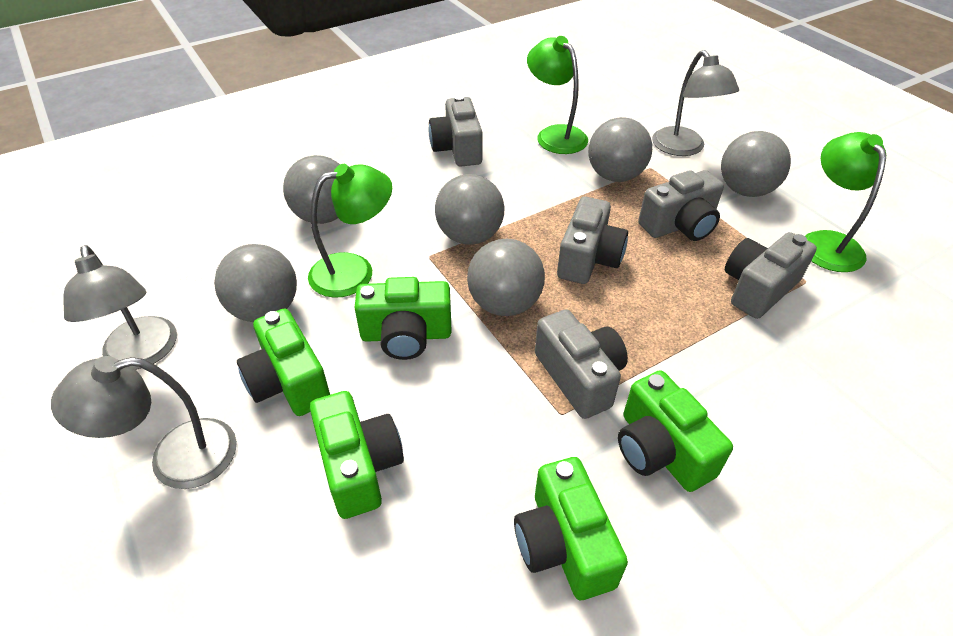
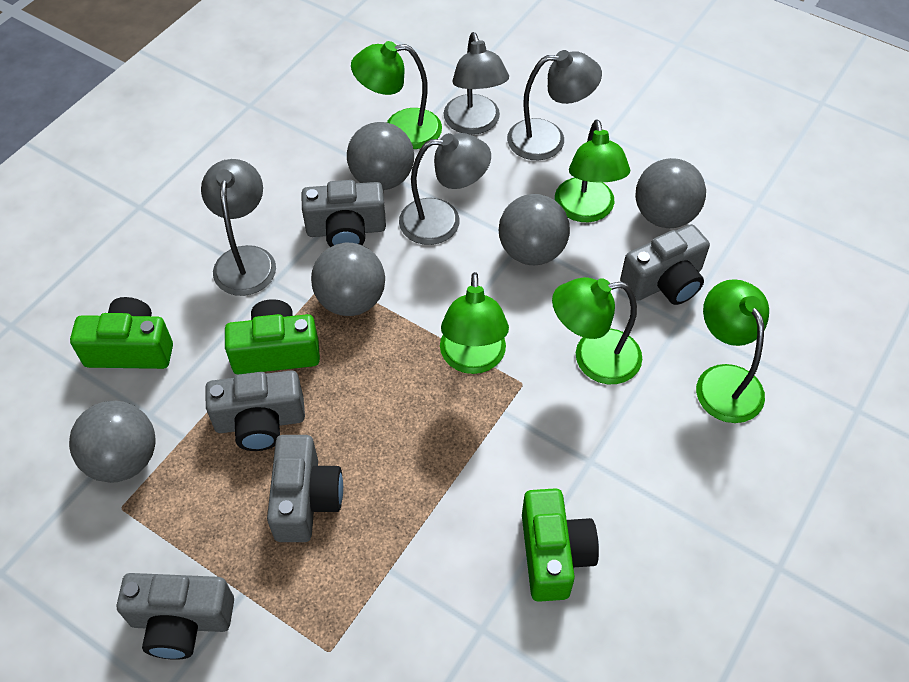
green camera: 5 -> 3
green lamp: 3 -> 5
grey ball: 6 -> 5
grey lamp: 3 -> 4

